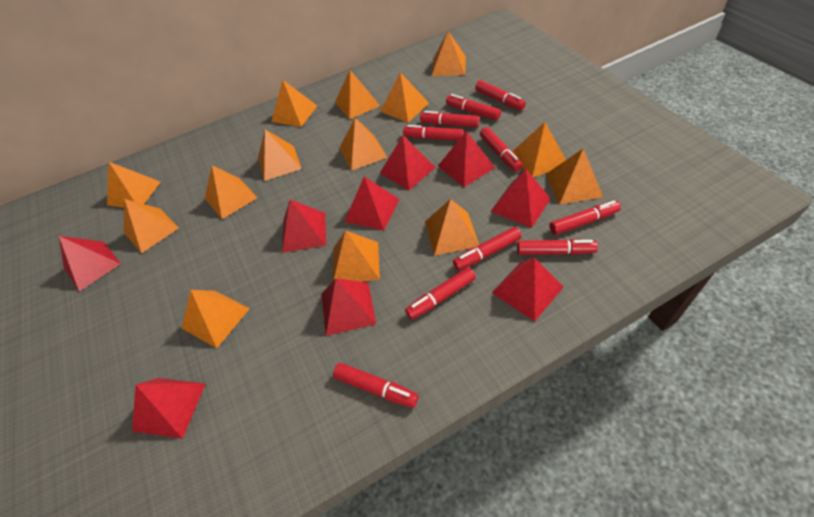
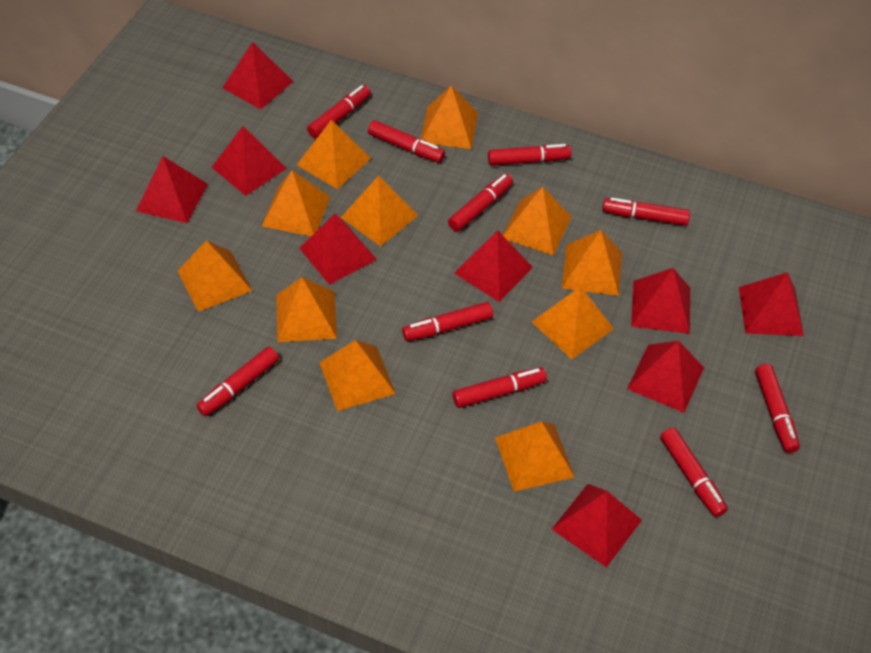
orange pyramid: 14 -> 11

